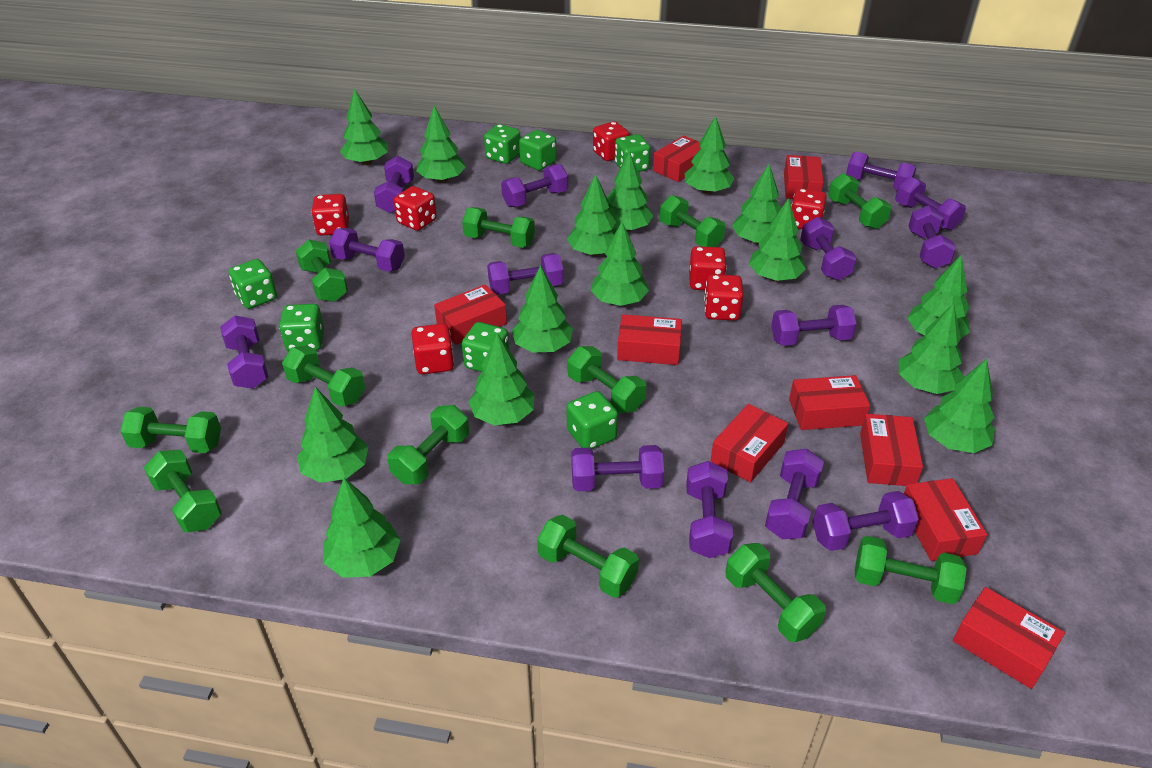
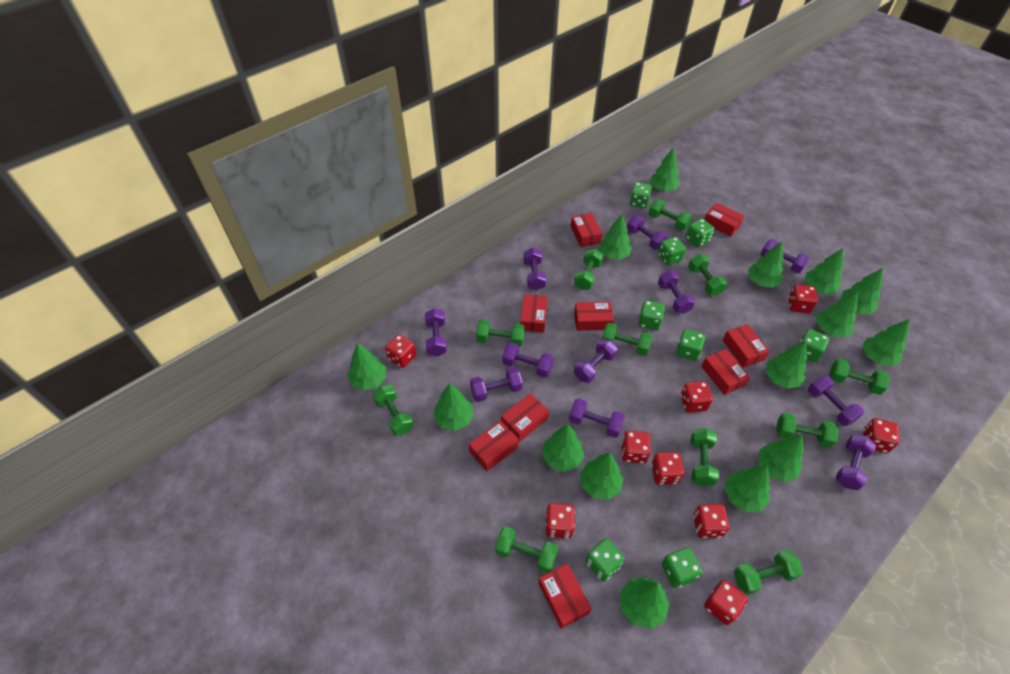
green dice: 7 -> 8
green dumbbell: 12 -> 11
purple dumbbell: 14 -> 11
red dice: 7 -> 9

